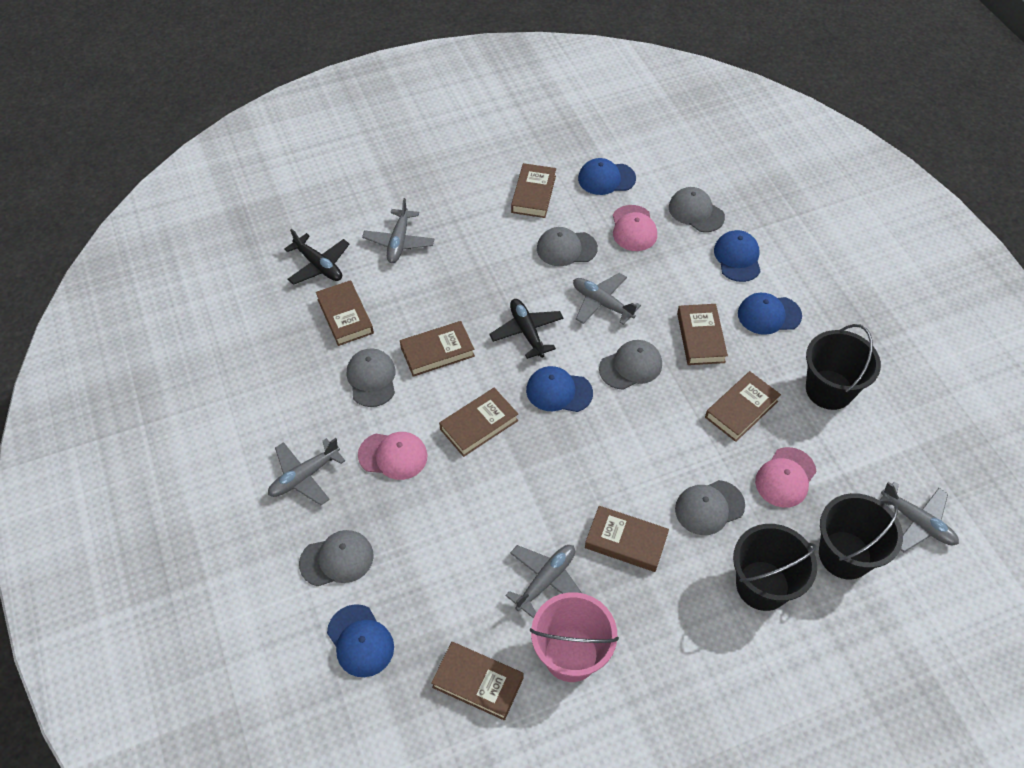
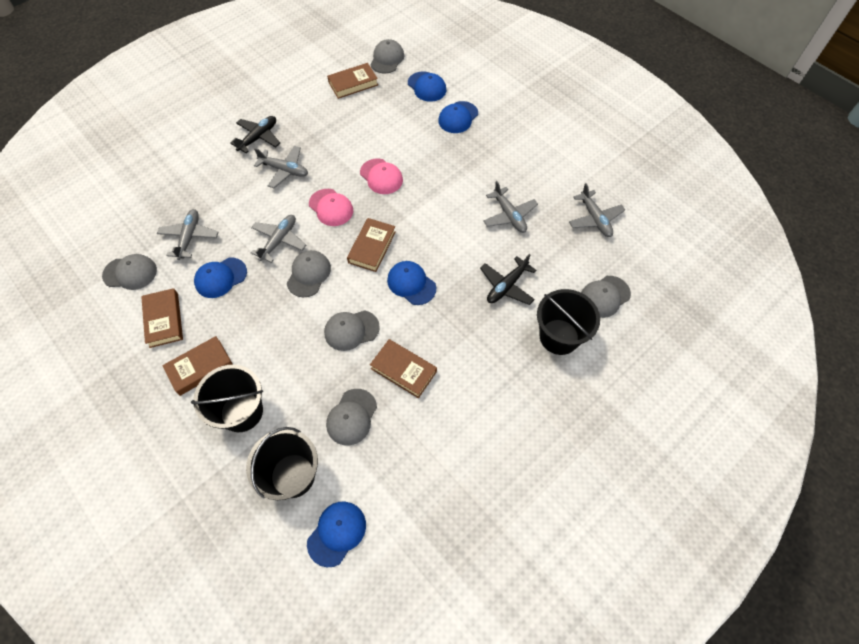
brown book: 8 -> 5
pink bucket: 1 -> 0
pink cap: 3 -> 2

